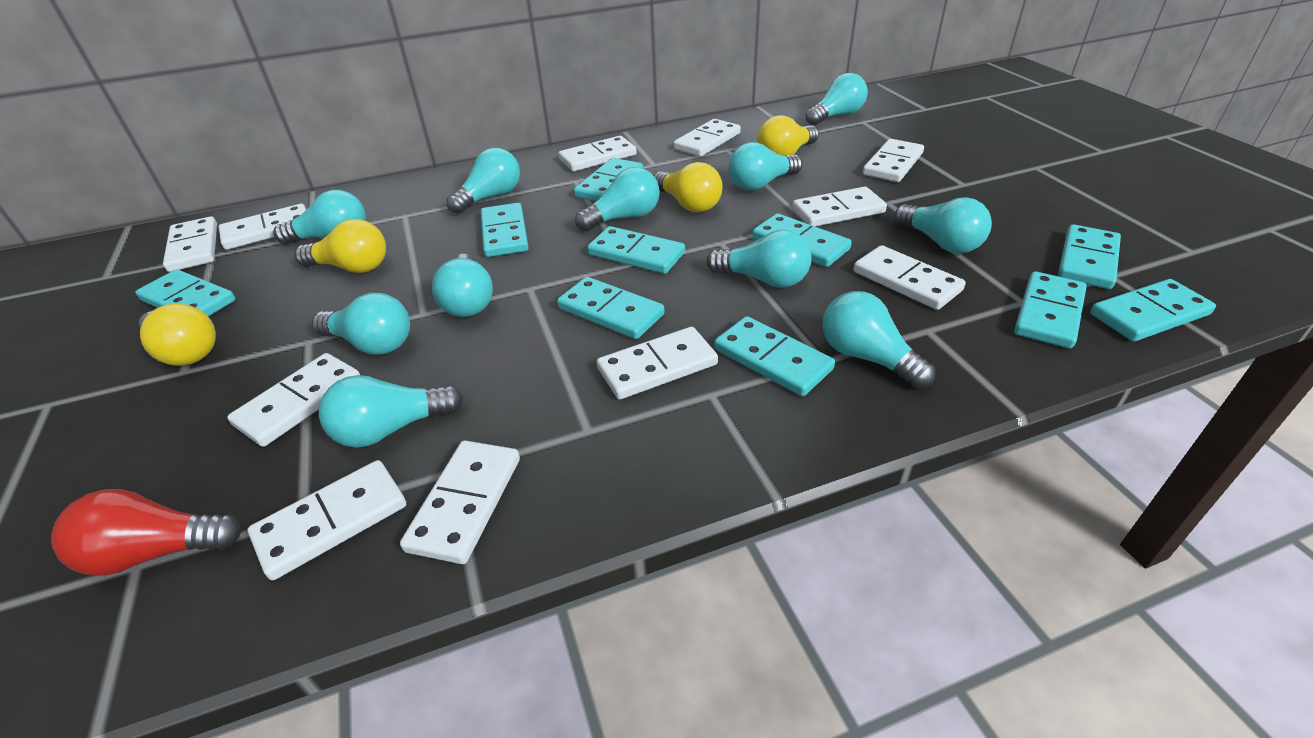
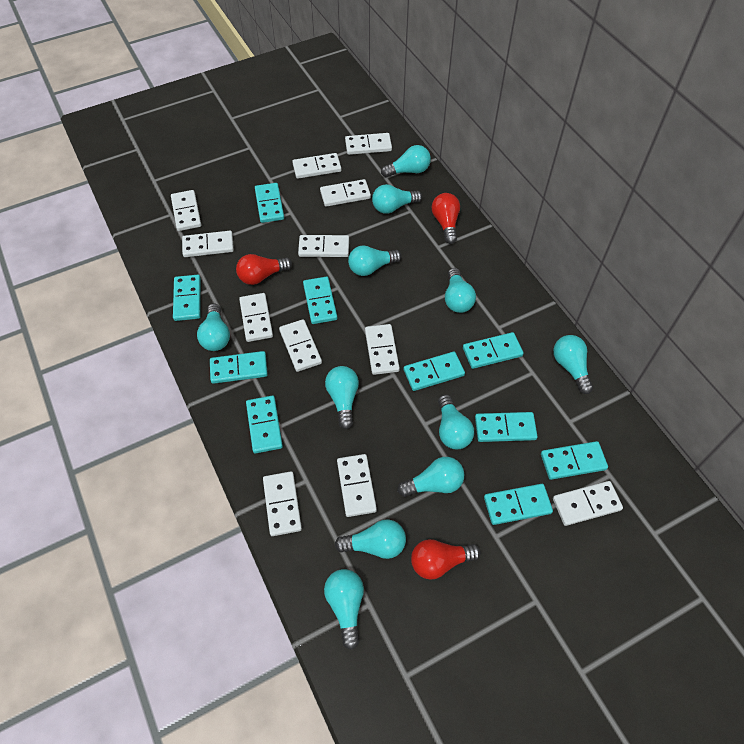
red light bulb: 1 -> 3
white domino: 11 -> 12
yellow light bulb: 4 -> 0

